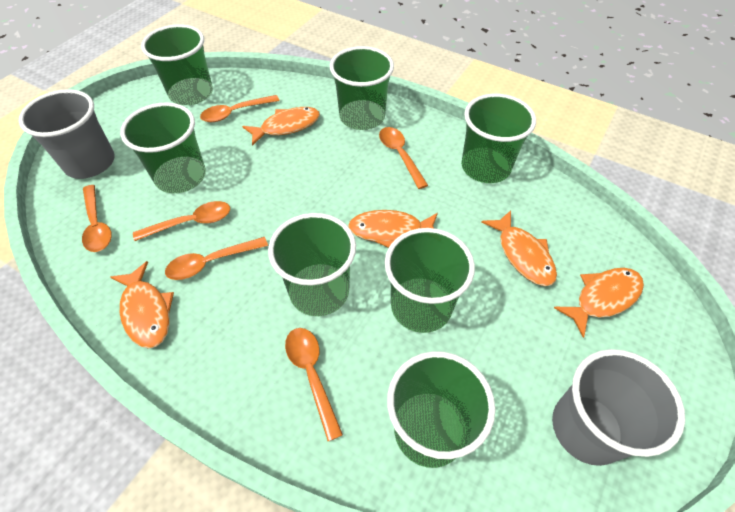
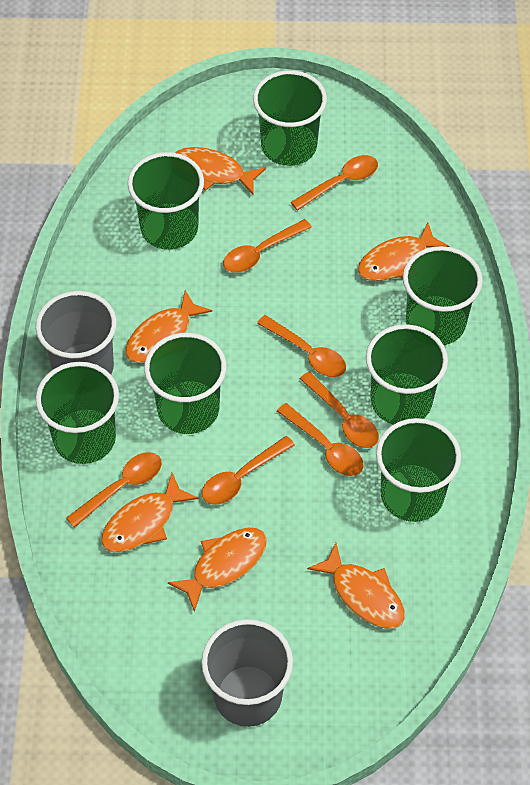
orange fish: 5 -> 6
orange spoon: 6 -> 7

